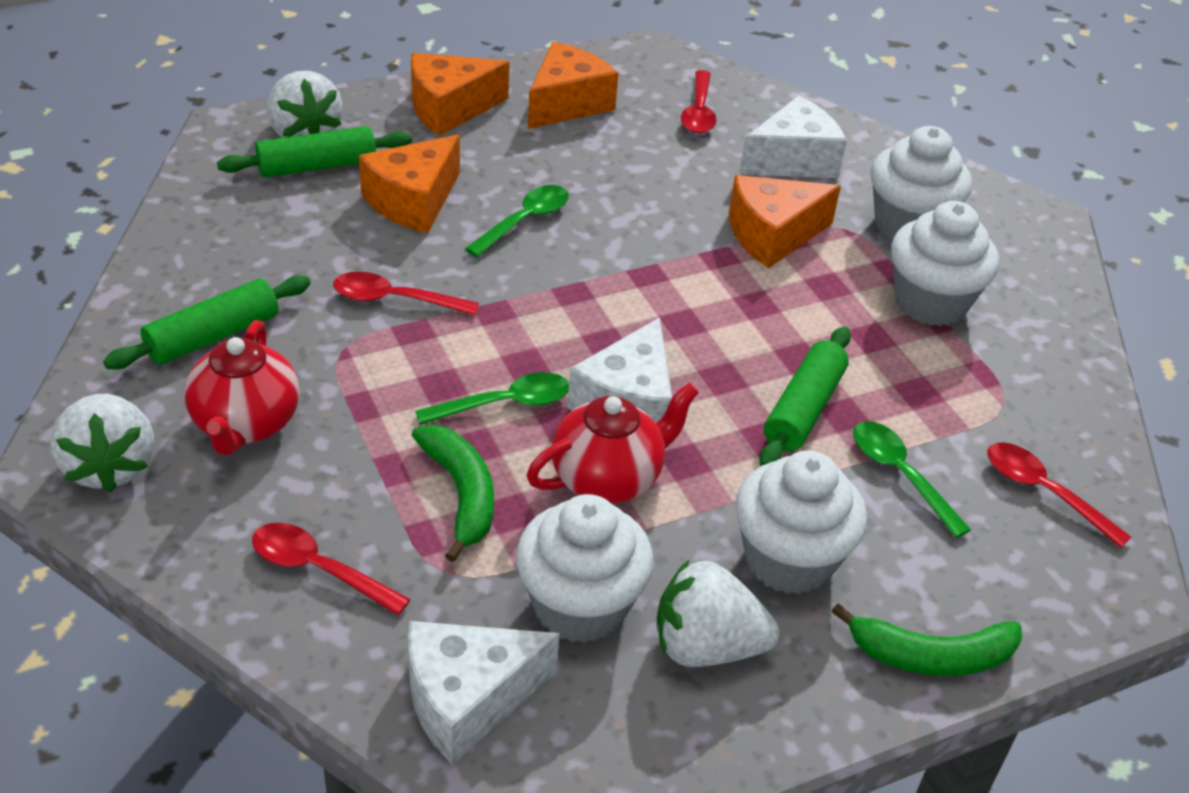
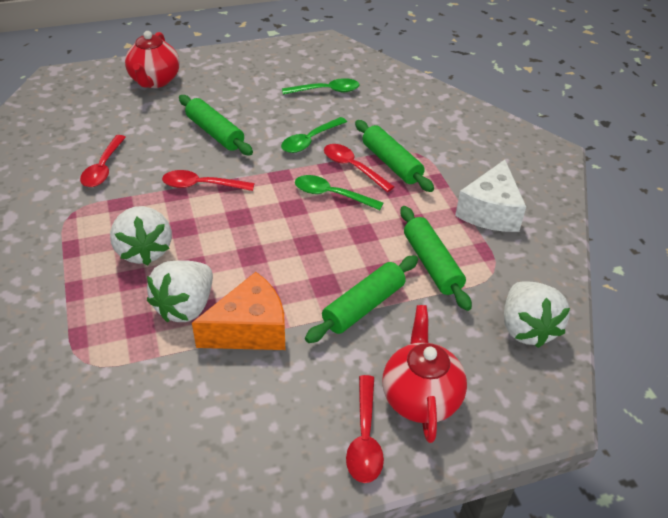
green banana: 2 -> 0
green rolling pin: 3 -> 4
orange cheese: 4 -> 1
white cheese: 3 -> 1
white cupcake: 4 -> 0

